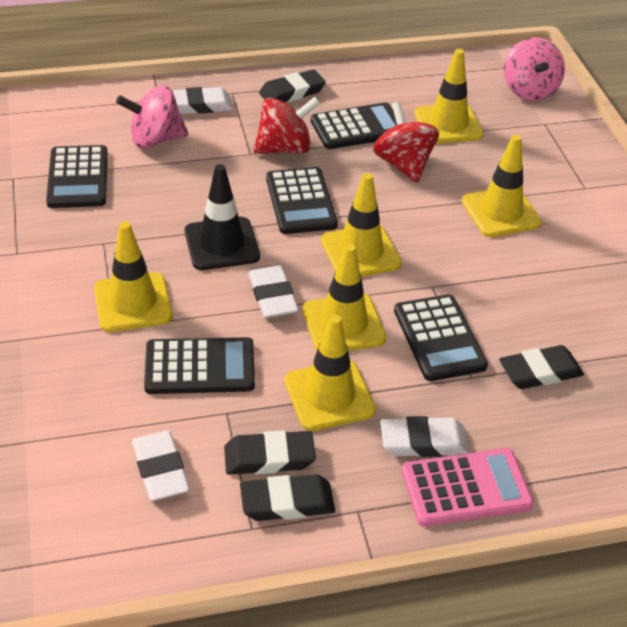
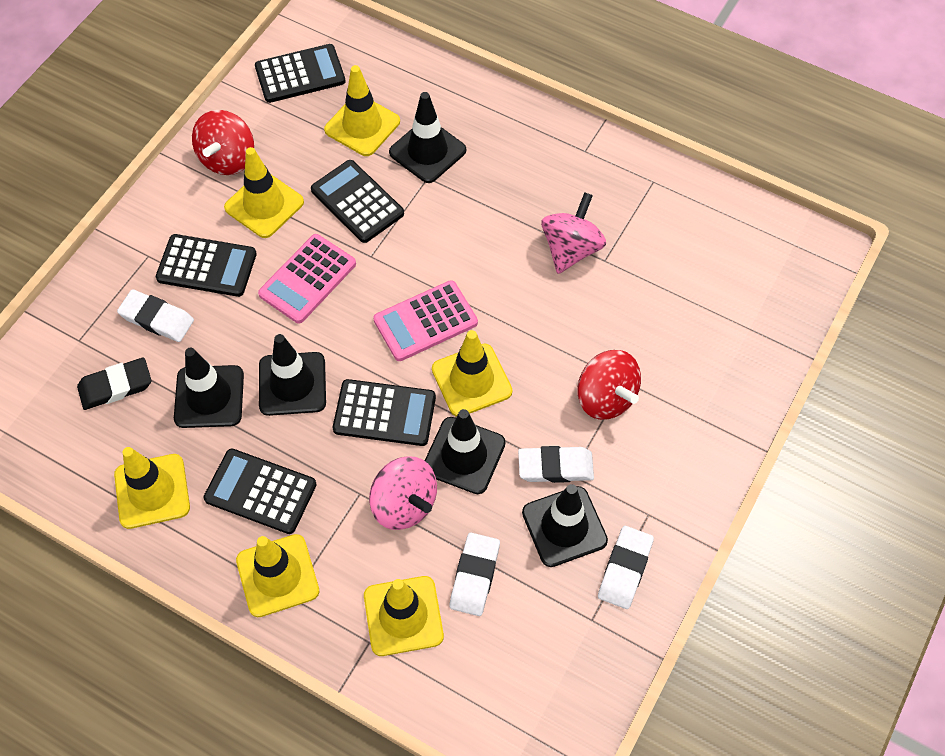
black eraser: 4 -> 1
black traffic cone: 1 -> 5
pink calculator: 1 -> 2

